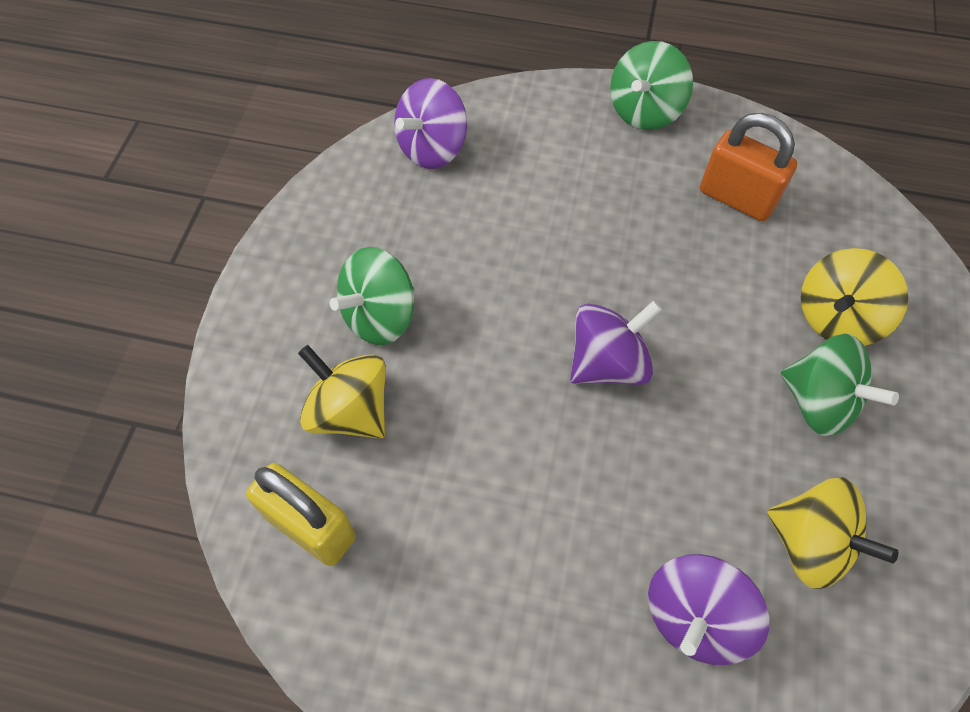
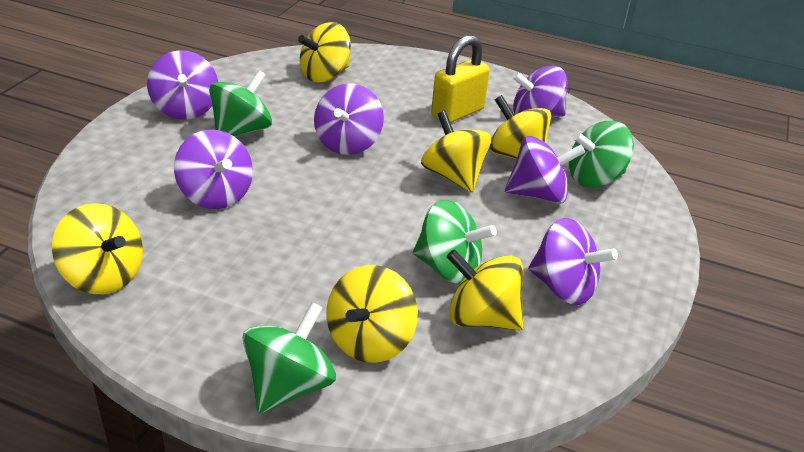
green spinning top: 3 -> 4
orange padlock: 1 -> 0
purple spinning top: 3 -> 6
yellow spinning top: 3 -> 6

